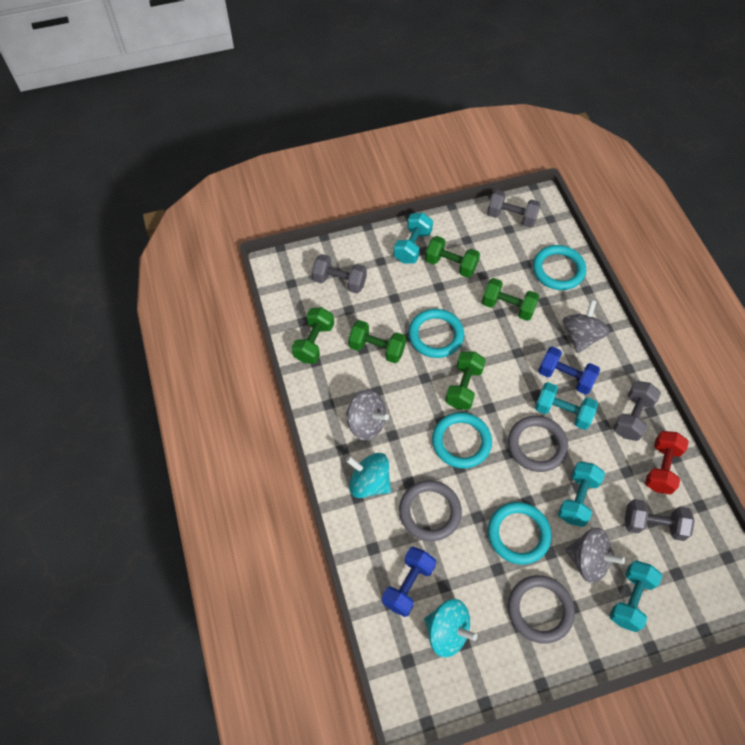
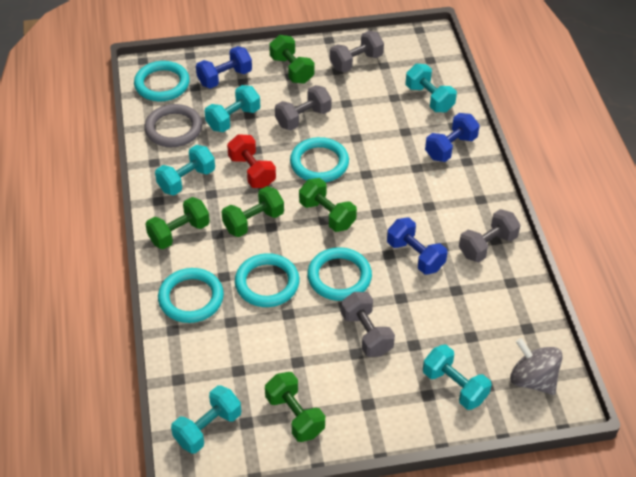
blue dumbbell: 2 -> 3
grey ring: 3 -> 1
grey spinning top: 3 -> 1
turquoise dumbbell: 4 -> 5
turquoise ring: 4 -> 5
turquoise spinning top: 2 -> 0

